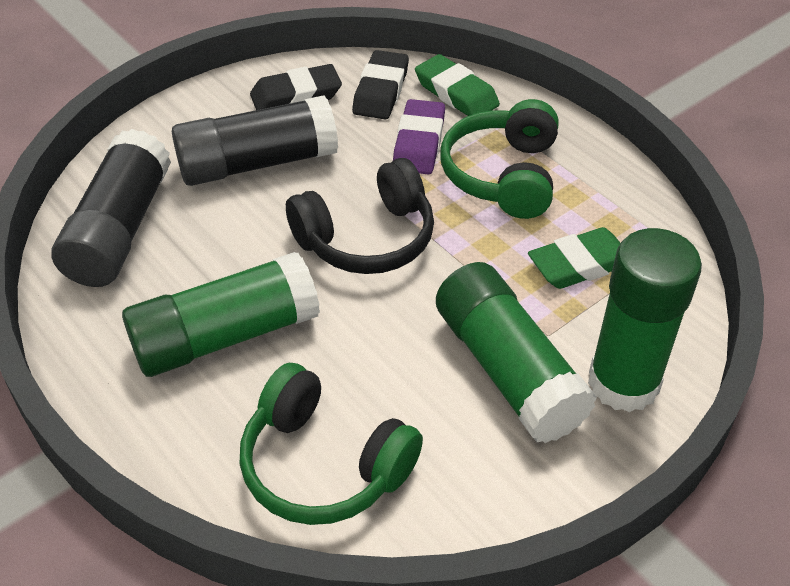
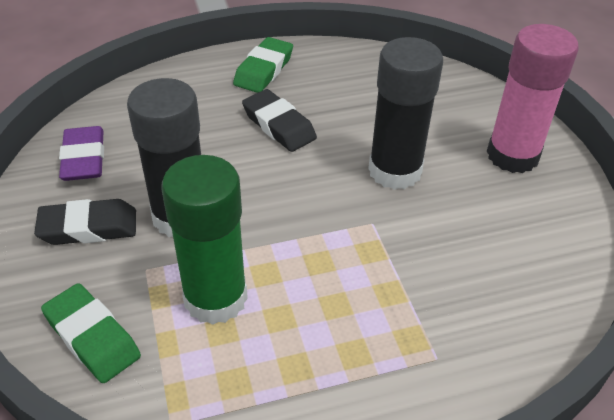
black headphones: 1 -> 0
green glue stick: 3 -> 1
green headphones: 2 -> 0
pink glue stick: 0 -> 1

